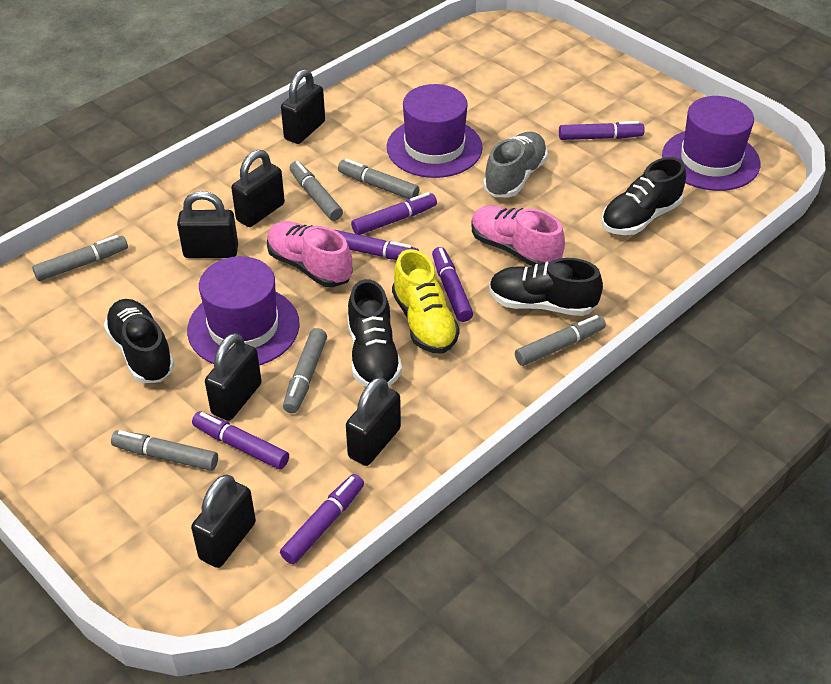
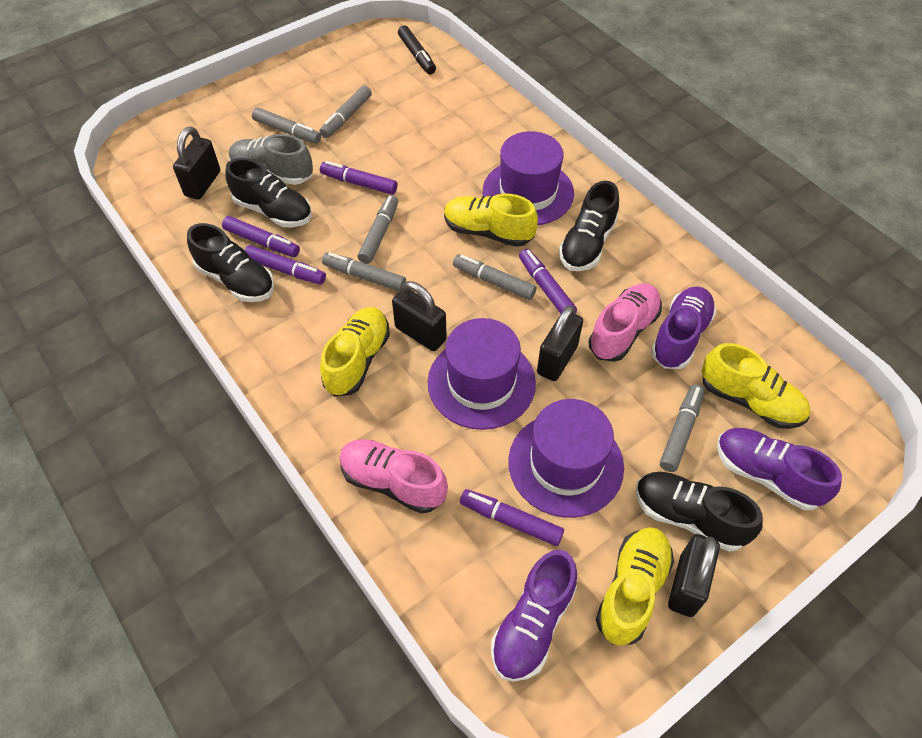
black marker: 0 -> 1
black padlock: 6 -> 4
purple marker: 6 -> 5
purple shoe: 0 -> 3
yellow shoe: 1 -> 4

